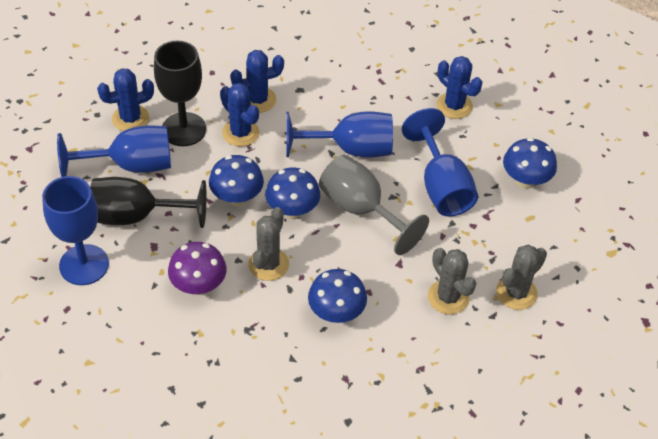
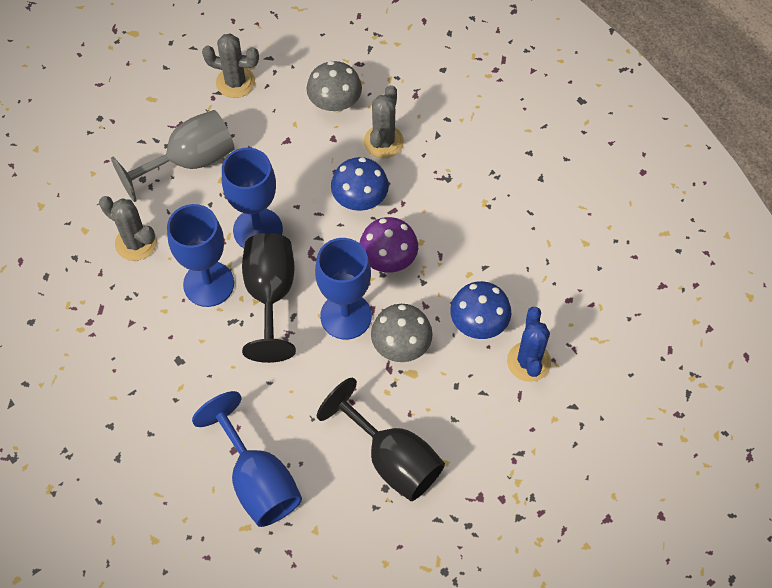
blue cactus: 4 -> 1
blue mushroom: 4 -> 2
grey mushroom: 0 -> 2

